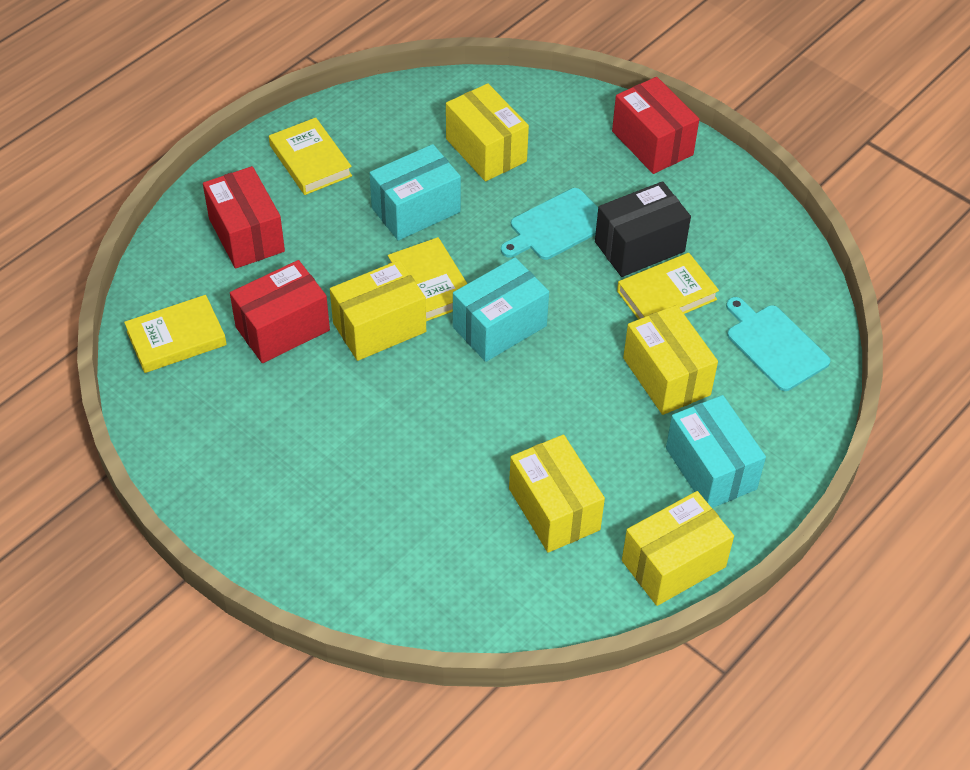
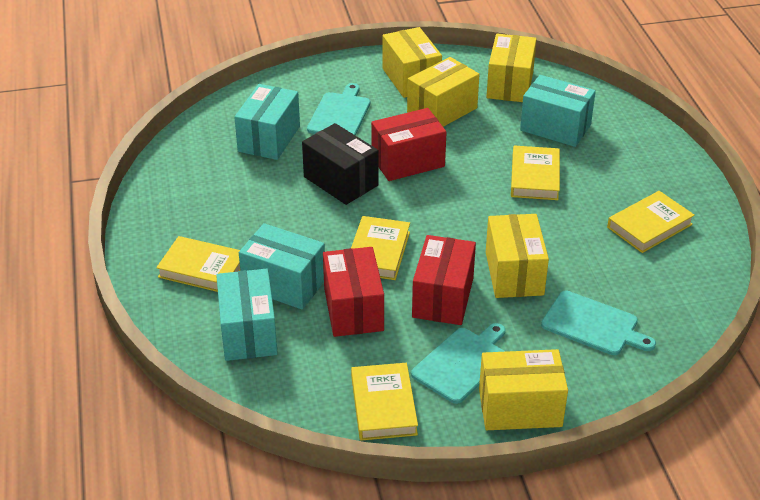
turquoise box: 3 -> 4
turquoise cutting board: 2 -> 3
yellow book: 4 -> 5

